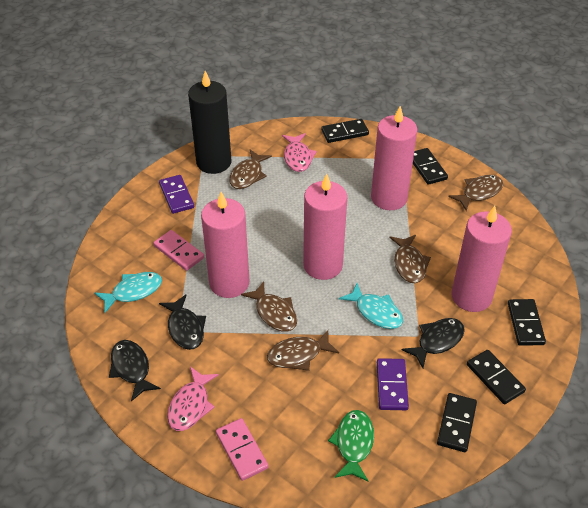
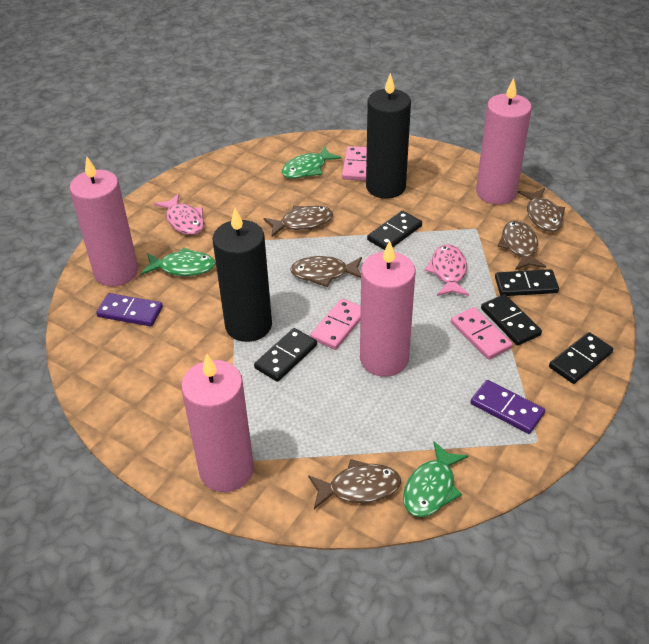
black candle: 1 -> 2
black fish: 3 -> 0
green fish: 1 -> 3
pink domino: 2 -> 3
turquoise fish: 2 -> 0

